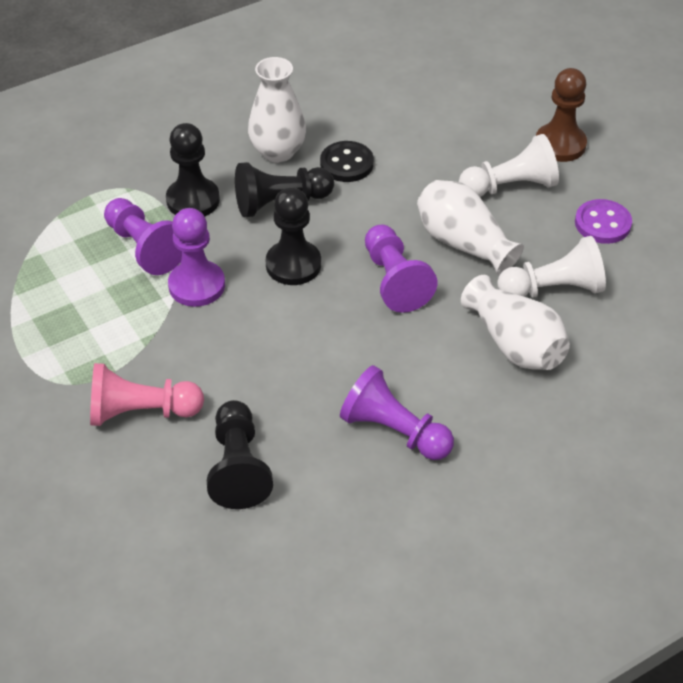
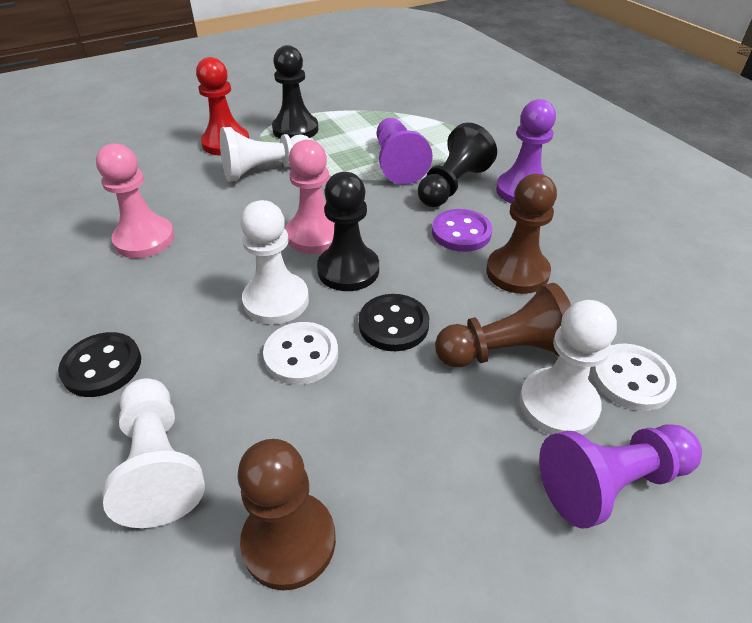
black button: 1 -> 2
black pawn: 4 -> 3
brown pawn: 1 -> 3
pink pawn: 1 -> 2
purple pawn: 4 -> 3
red pawn: 0 -> 1
white button: 0 -> 2
white pawn: 2 -> 4
white vase: 3 -> 0

